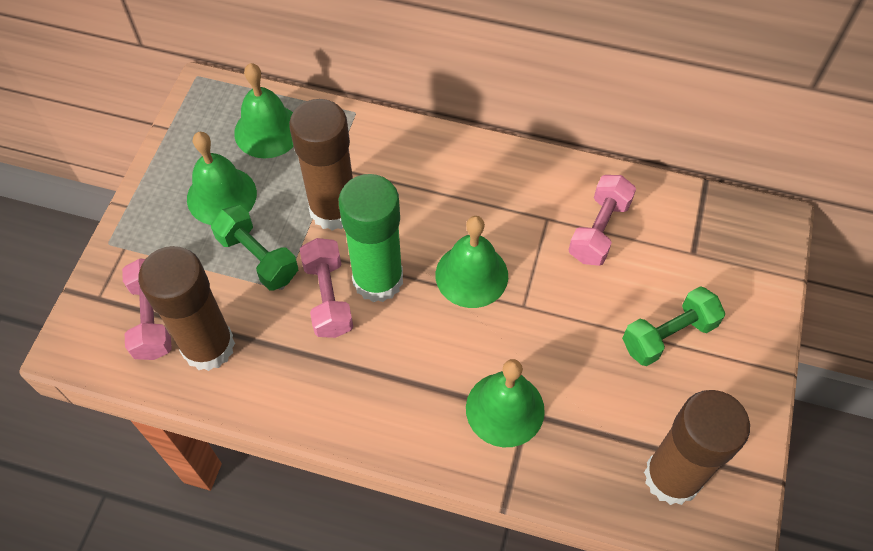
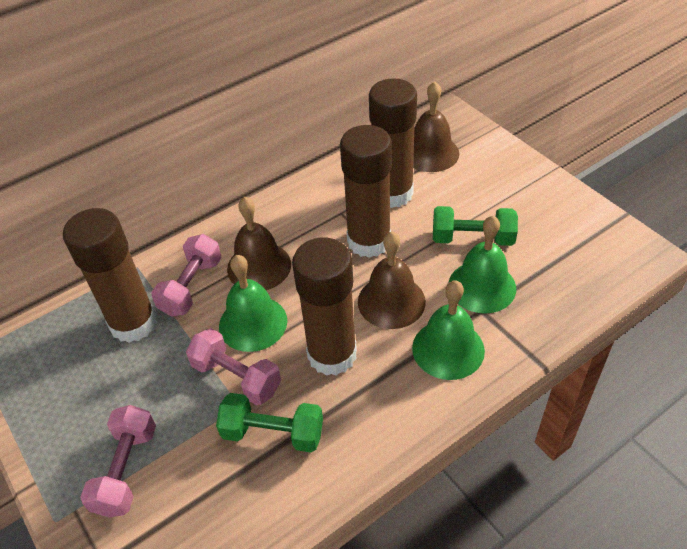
brown bell: 0 -> 3
brown glue stick: 3 -> 4
green bell: 4 -> 3
green glue stick: 1 -> 0

